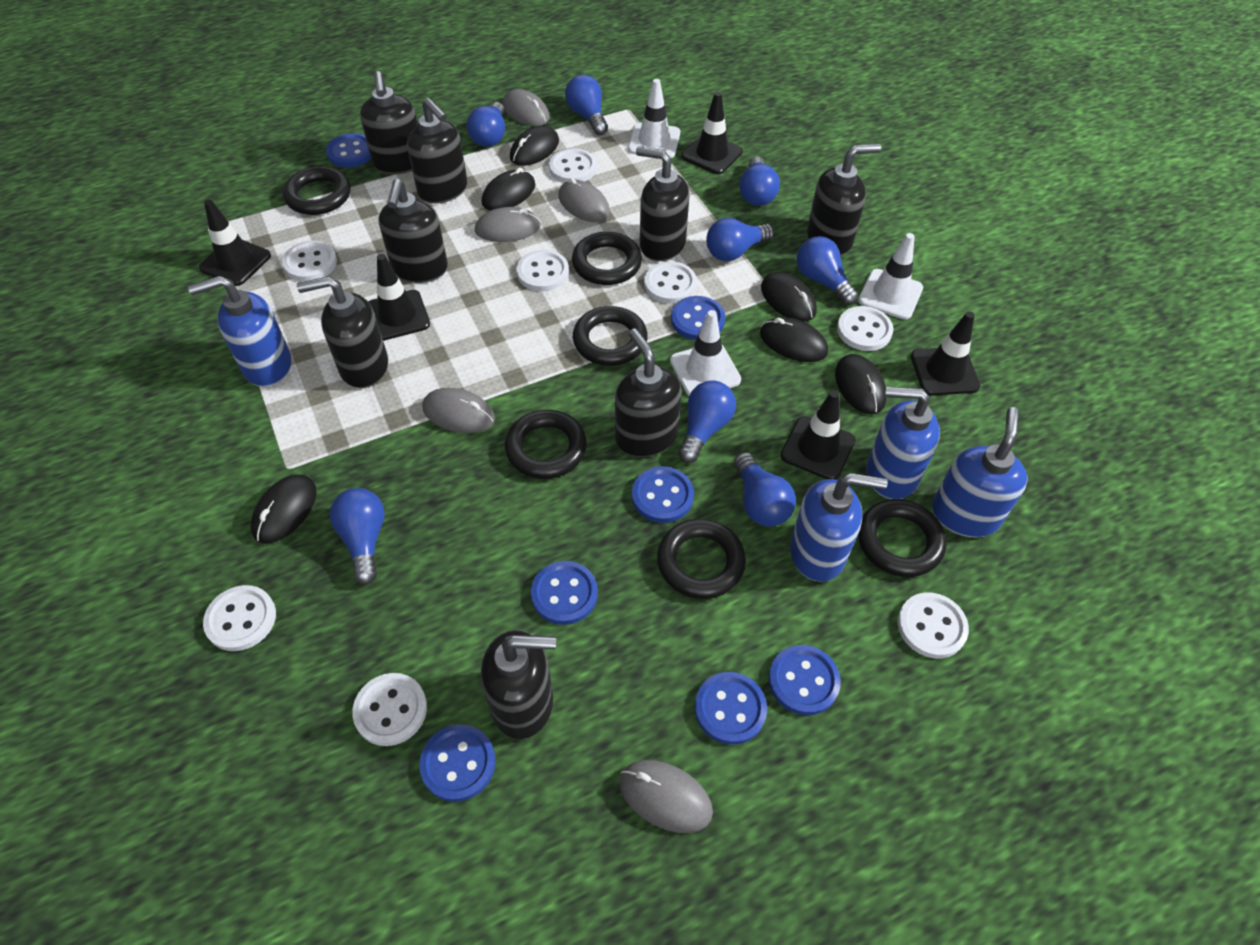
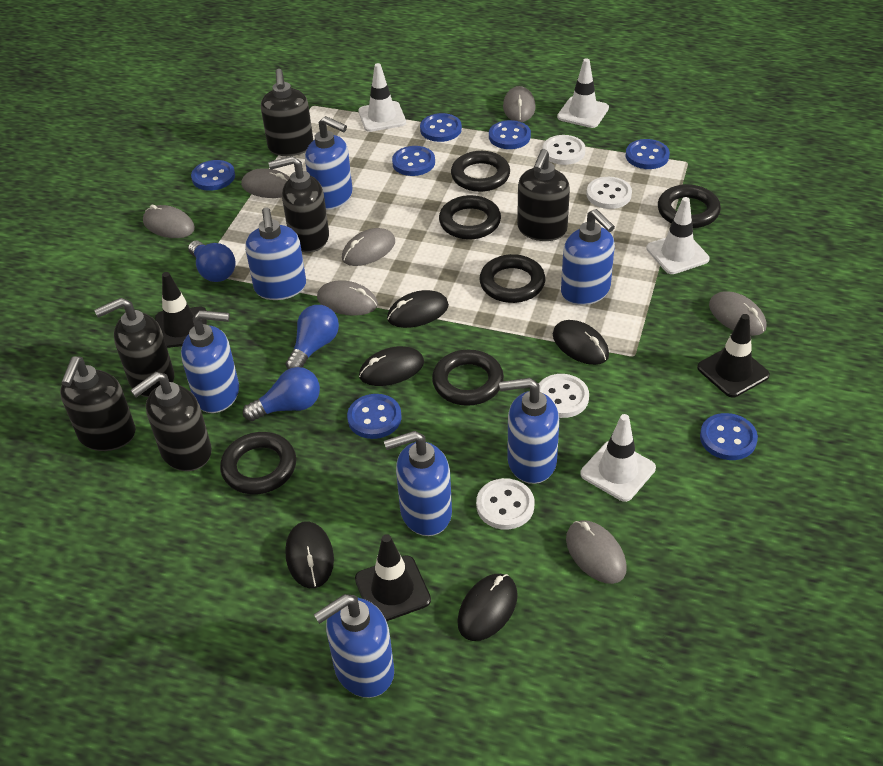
black mouse: 6 -> 5
black soap dispenser: 8 -> 6
black traffic cone: 5 -> 3
blue light bulb: 8 -> 3
blue soap dispenser: 4 -> 7
grey mouse: 5 -> 7
white button: 8 -> 4
white traffic cone: 3 -> 4

